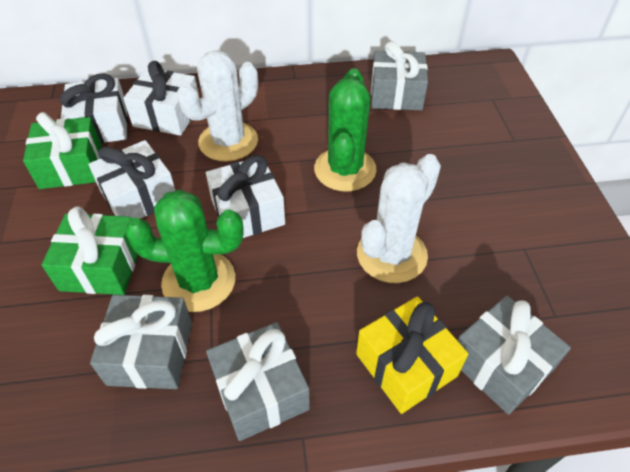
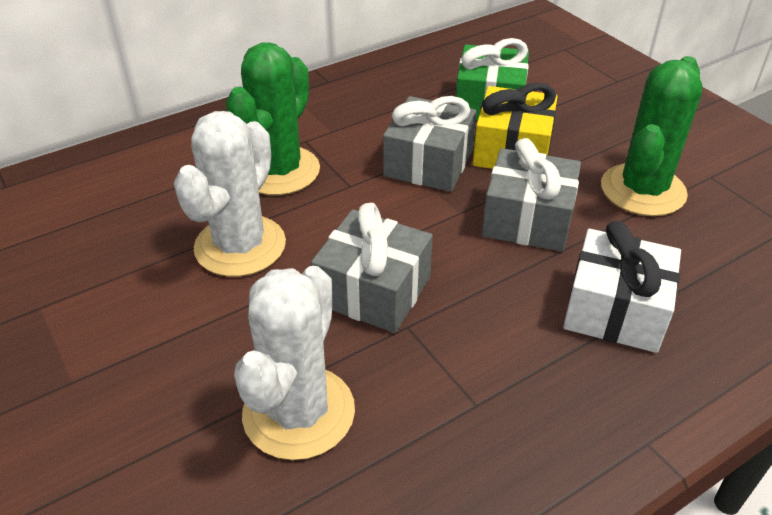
green gift: 2 -> 1
grey gift: 4 -> 3
white gift: 4 -> 1

